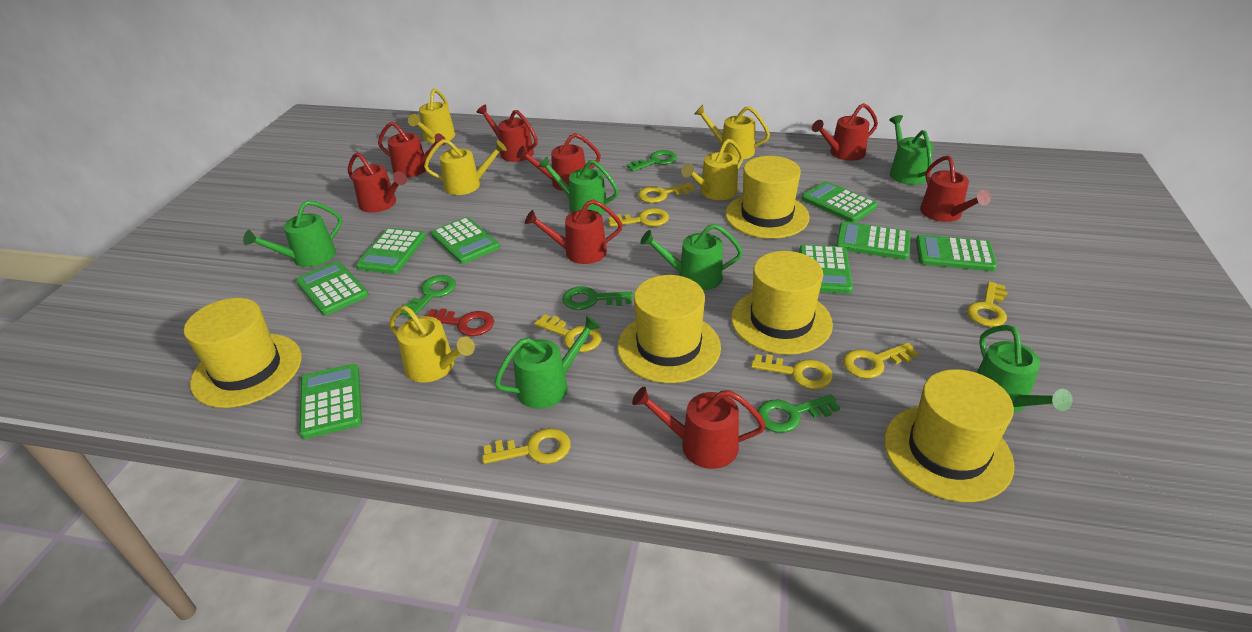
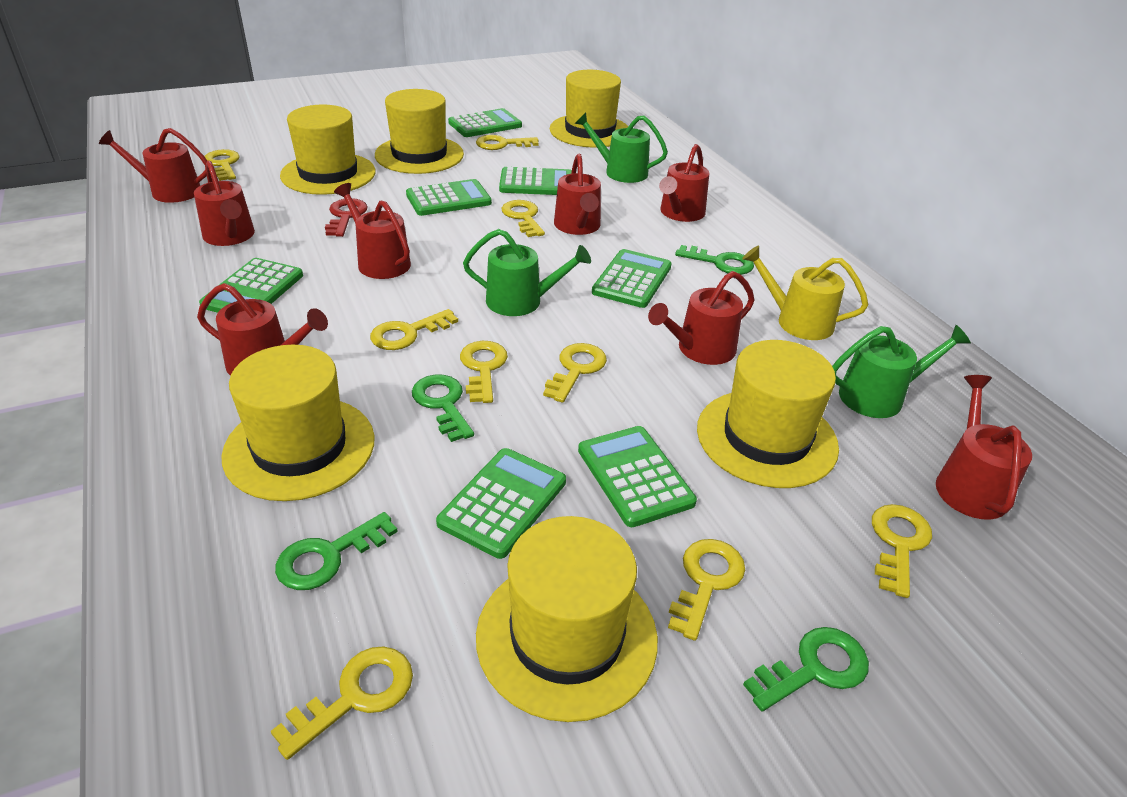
green calculator: 8 -> 7
green watering can: 6 -> 3
yellow hat: 5 -> 6
yellow key: 7 -> 9
yellow watering can: 5 -> 1

